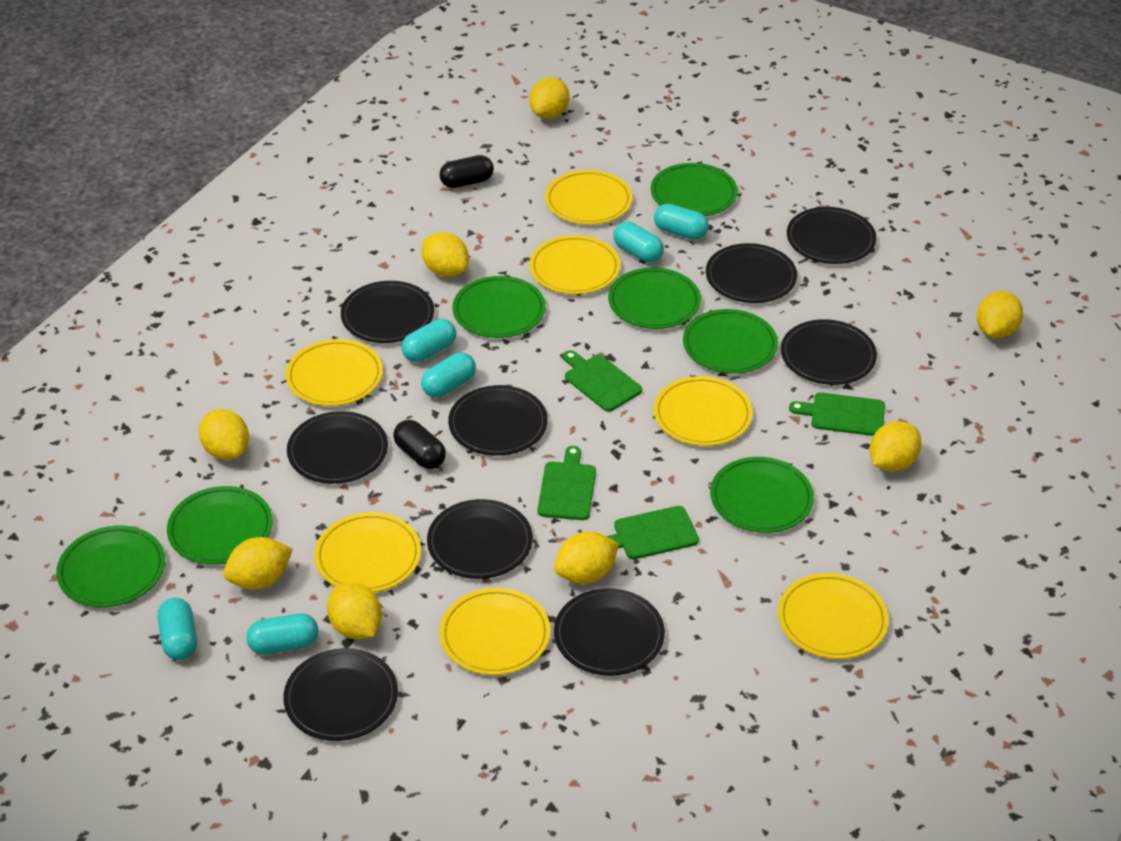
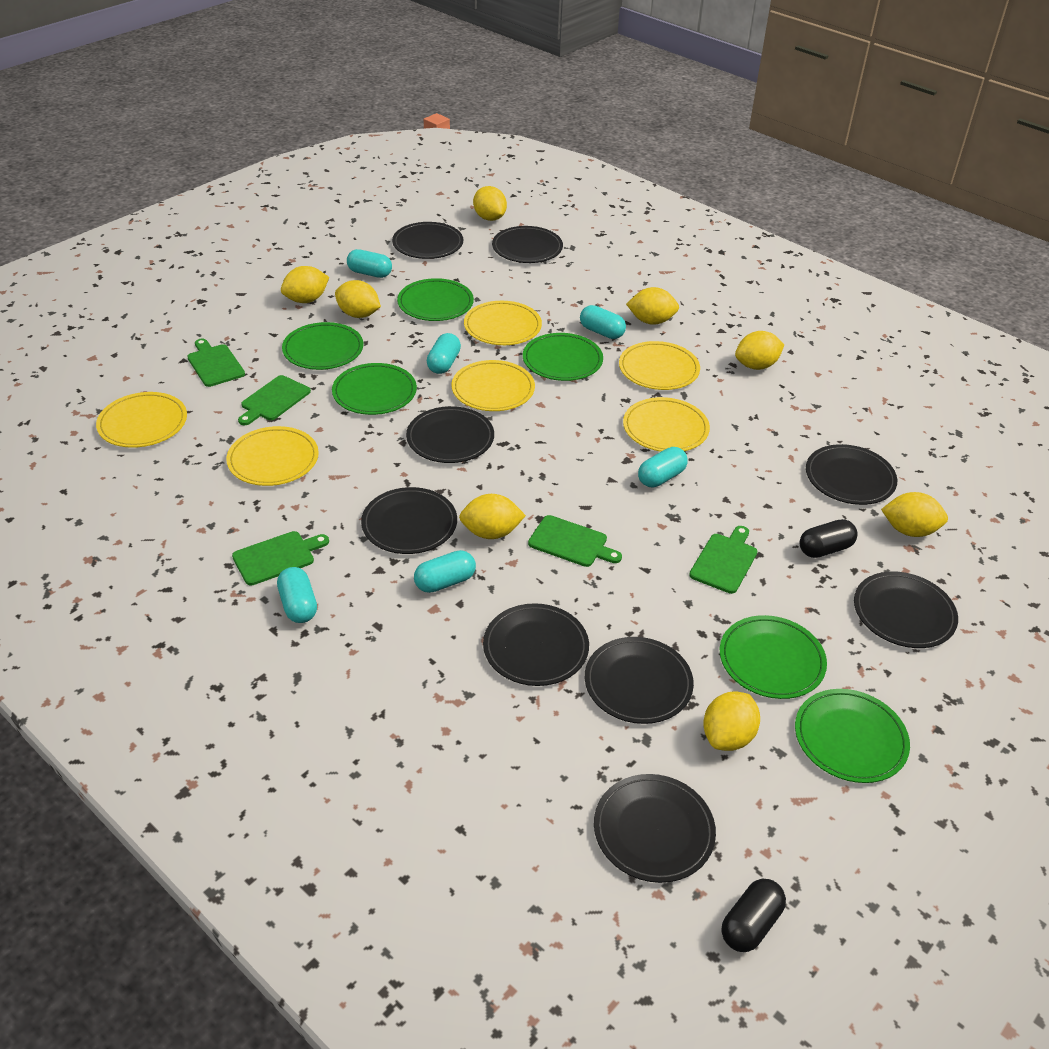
green cutting board: 4 -> 5
green plate: 7 -> 6
yellow plate: 7 -> 6

